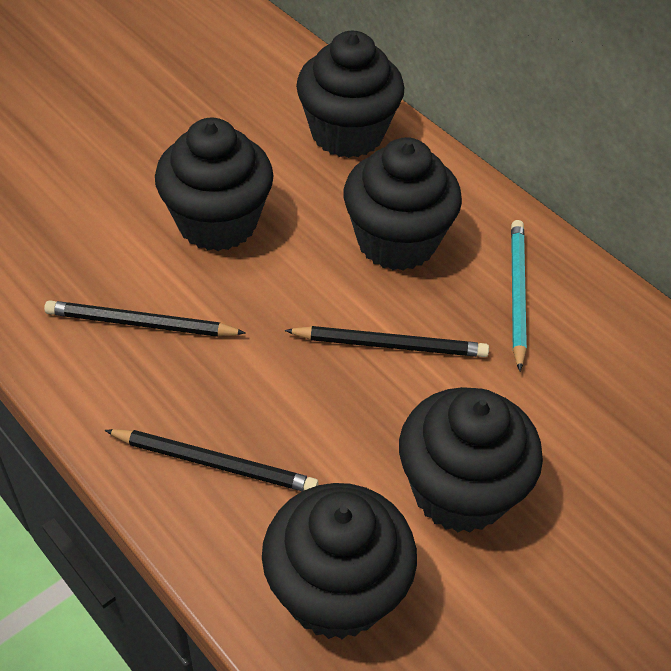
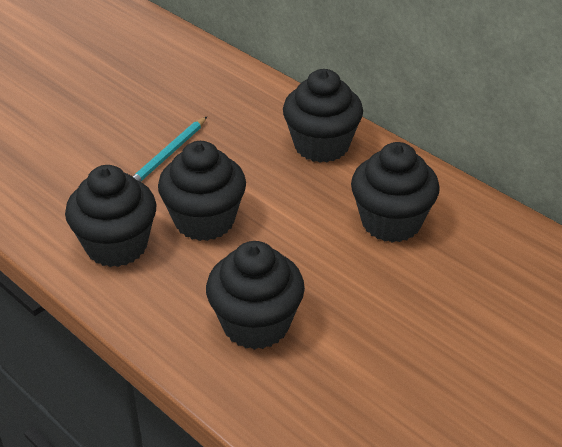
black pencil: 3 -> 0

